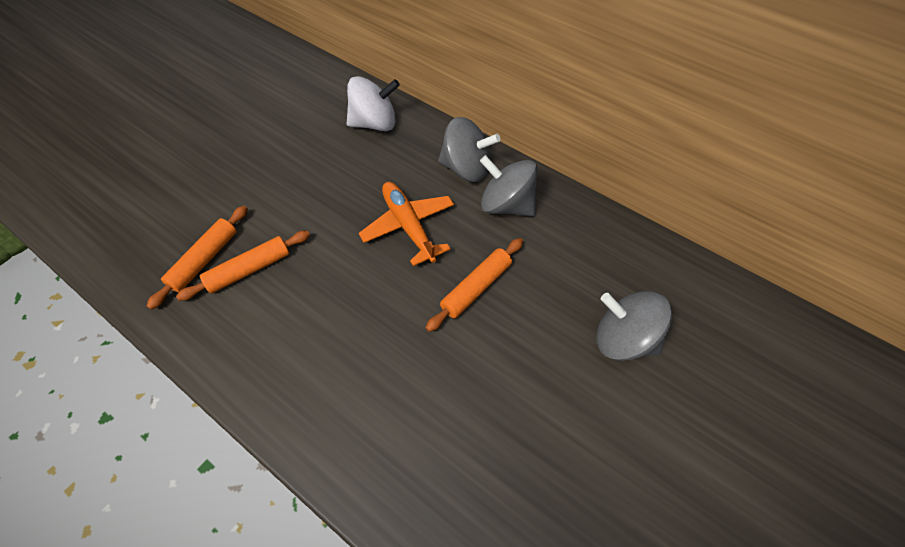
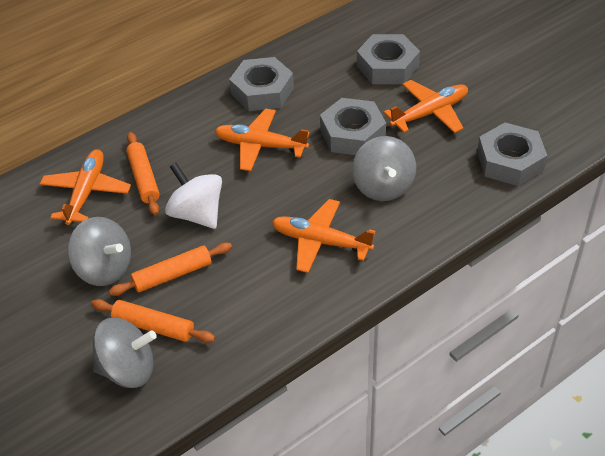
grey nut: 0 -> 4
orange plane: 1 -> 4

